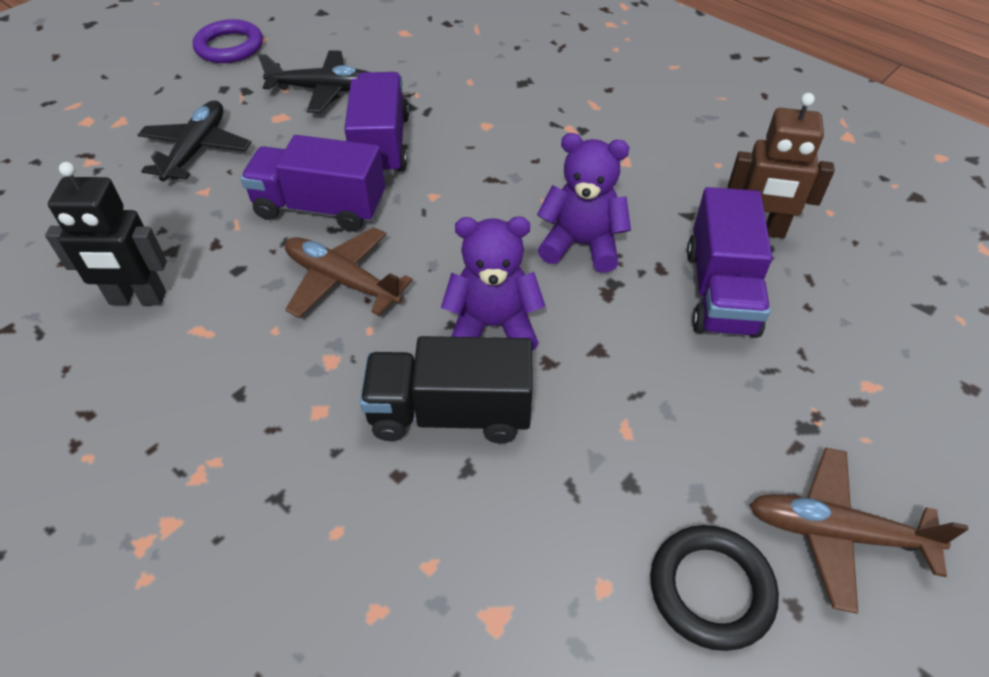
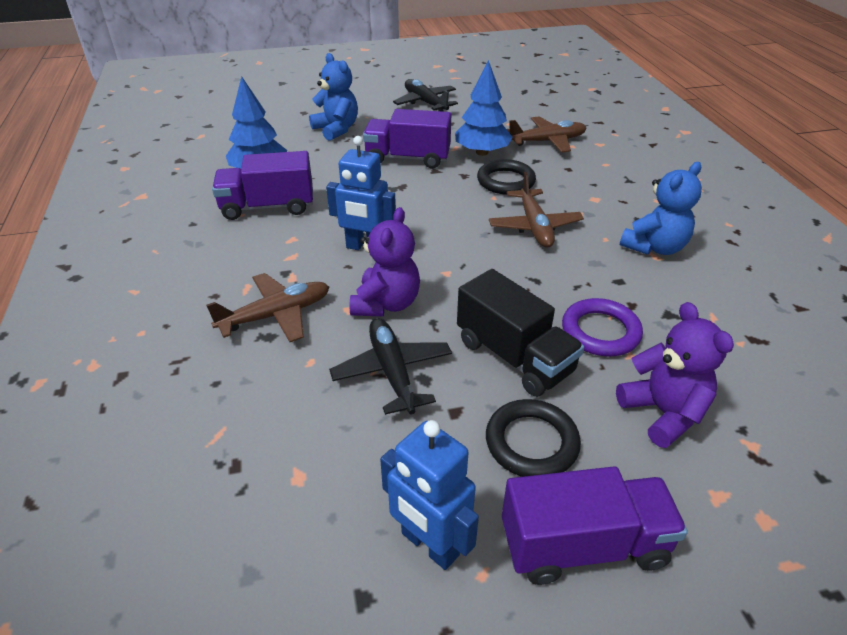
black ring: 1 -> 2
black robot: 1 -> 0
blue robot: 0 -> 2
blue teddy bear: 0 -> 2
blue tree: 0 -> 2
brown plane: 2 -> 3
brown robot: 1 -> 0

